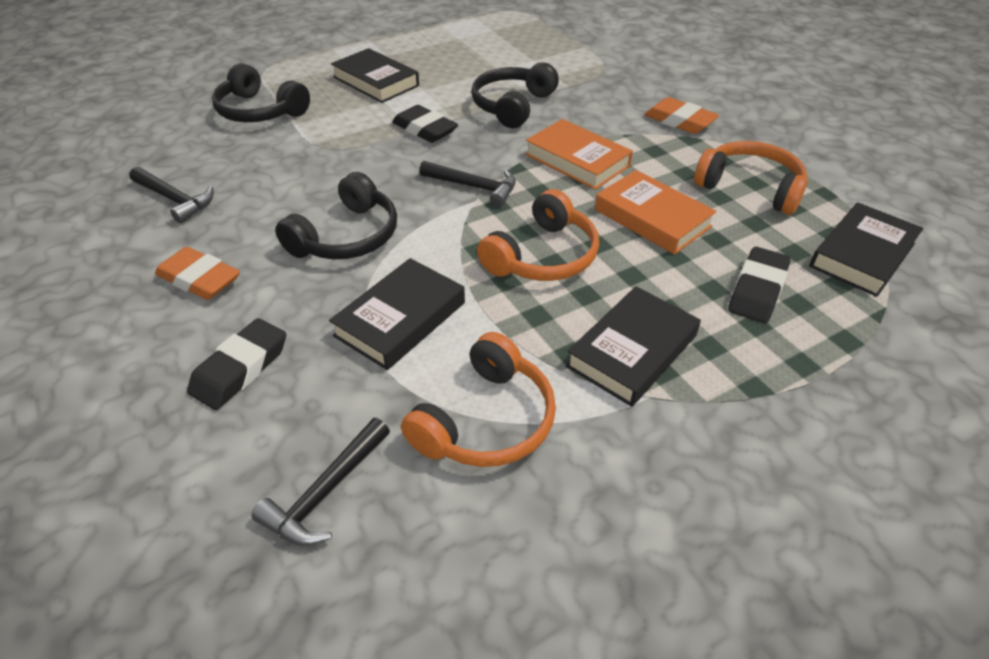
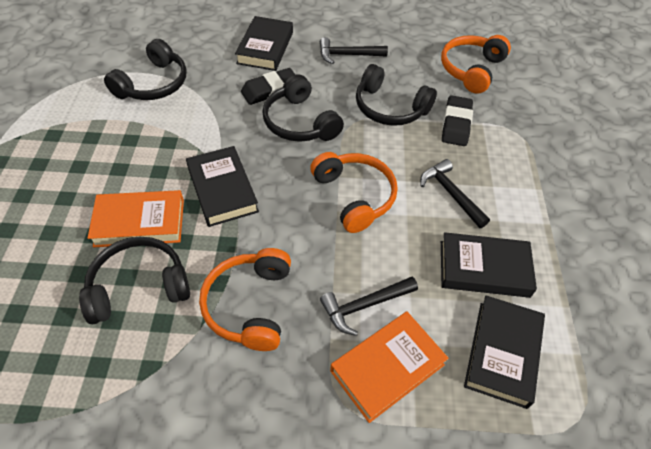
black eraser: 3 -> 2
black headphones: 3 -> 4
orange eraser: 2 -> 0

